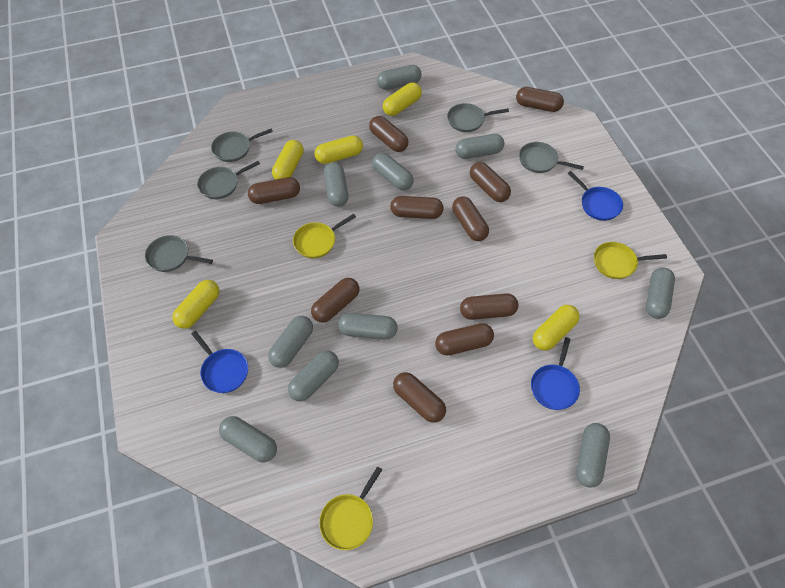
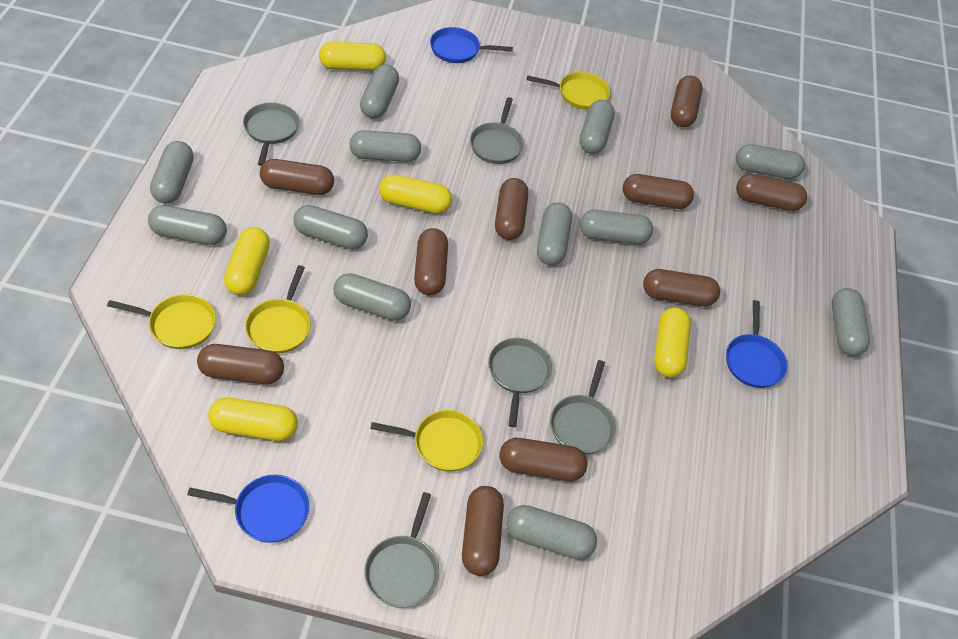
grey capsule: 10 -> 12
yellow pan: 3 -> 4

